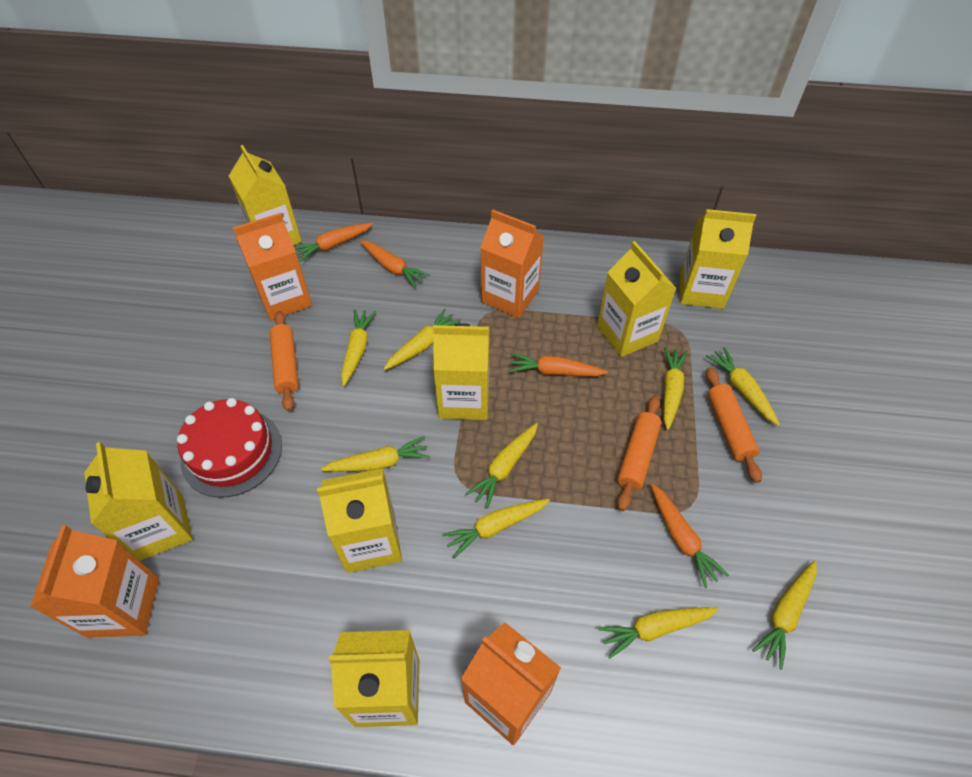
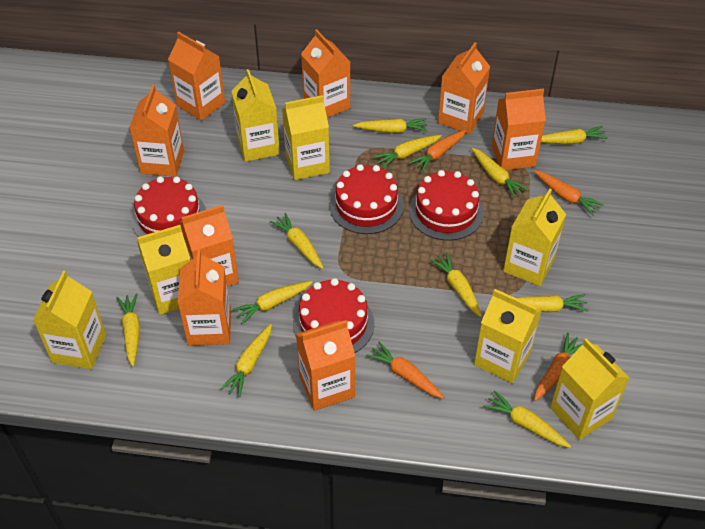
orange carton: 4 -> 8
orange rolling pin: 3 -> 0
red cake: 1 -> 4
yellow carrot: 9 -> 11

